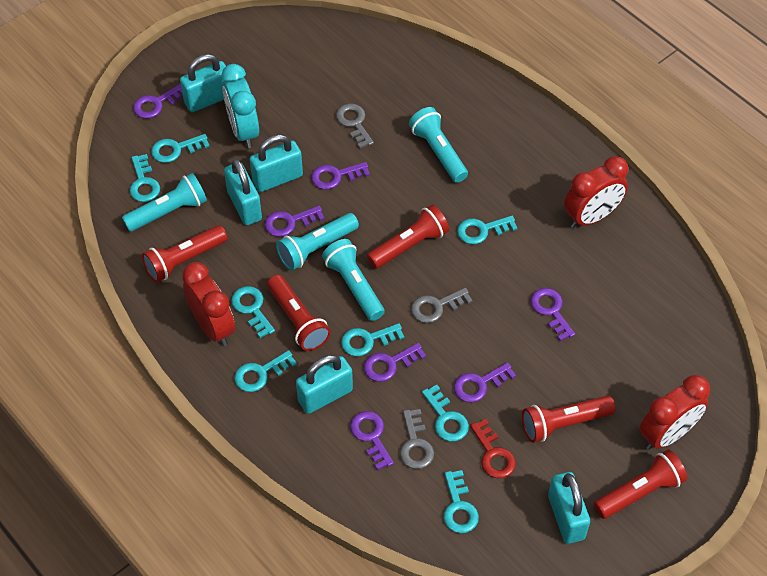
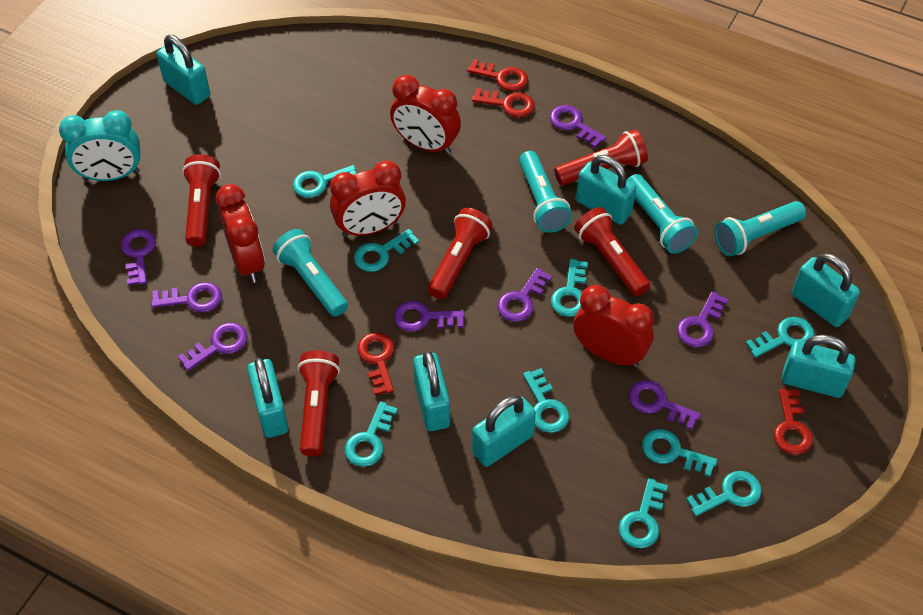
grey key: 3 -> 0
purple key: 7 -> 8
red clock: 3 -> 4
red key: 1 -> 4
turquoise key: 8 -> 9
turquoise padlock: 5 -> 7

